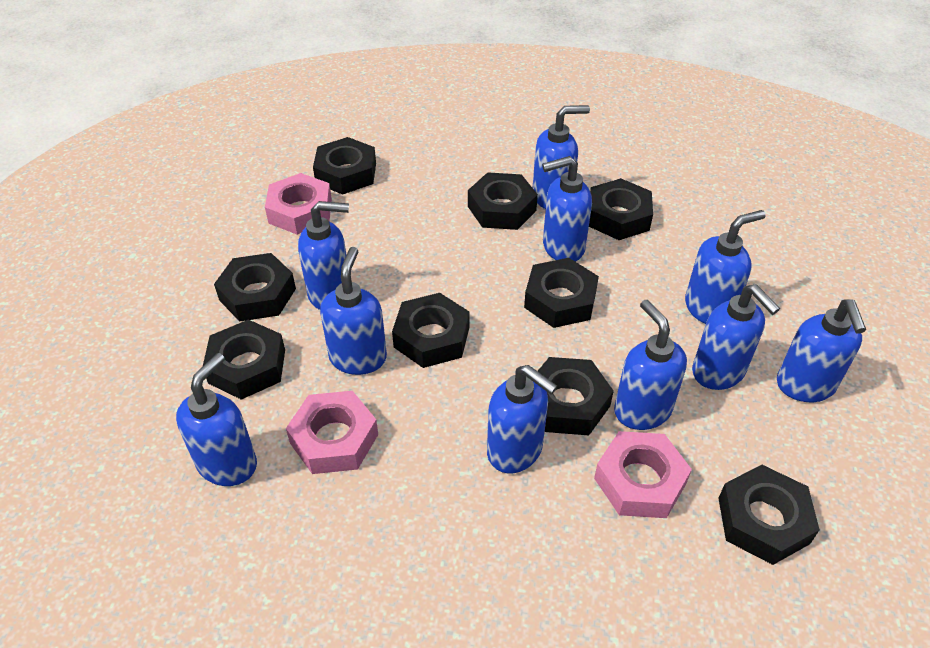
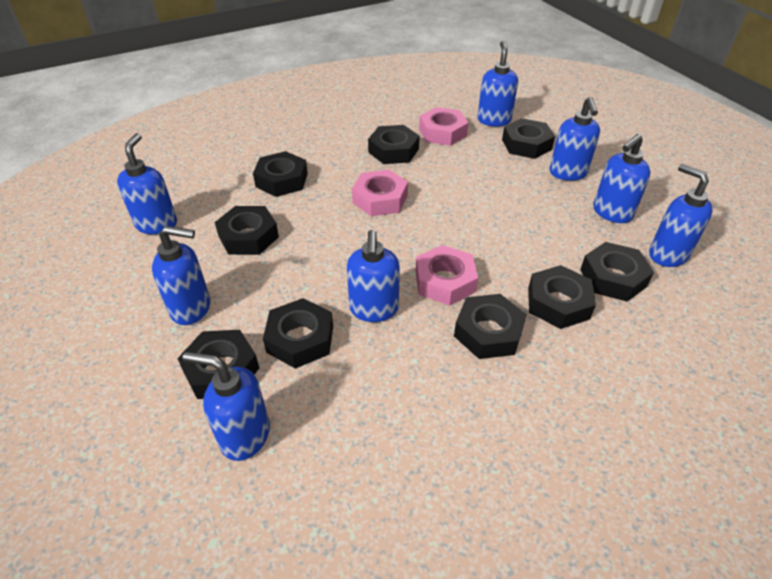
blue soap dispenser: 10 -> 8

